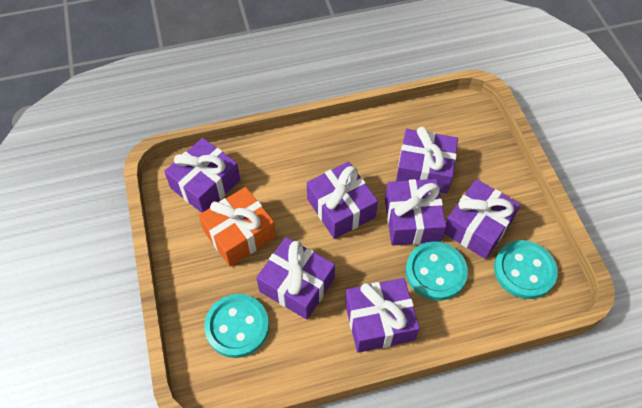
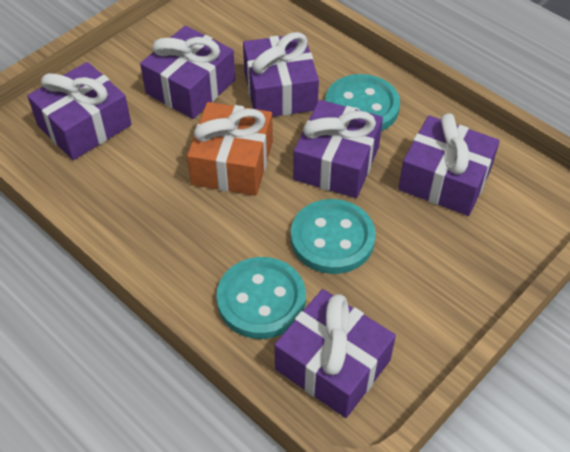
purple gift: 7 -> 6

